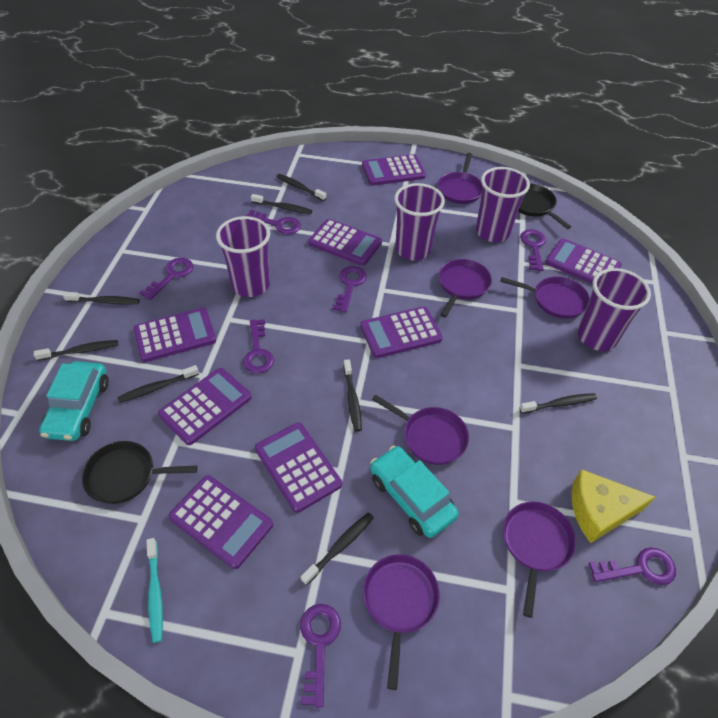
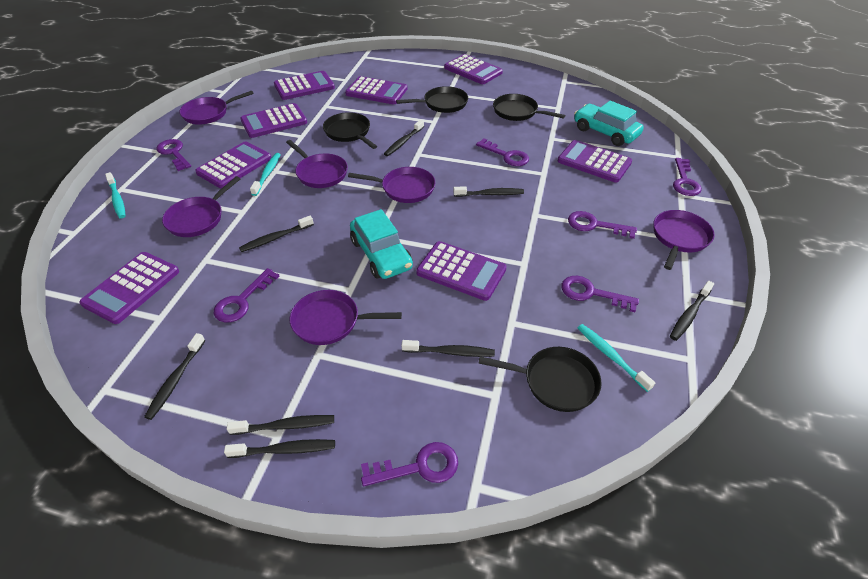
black pan: 2 -> 4
purple cup: 4 -> 0
turquoise toothbrush: 1 -> 3
yellow cheese: 1 -> 0

